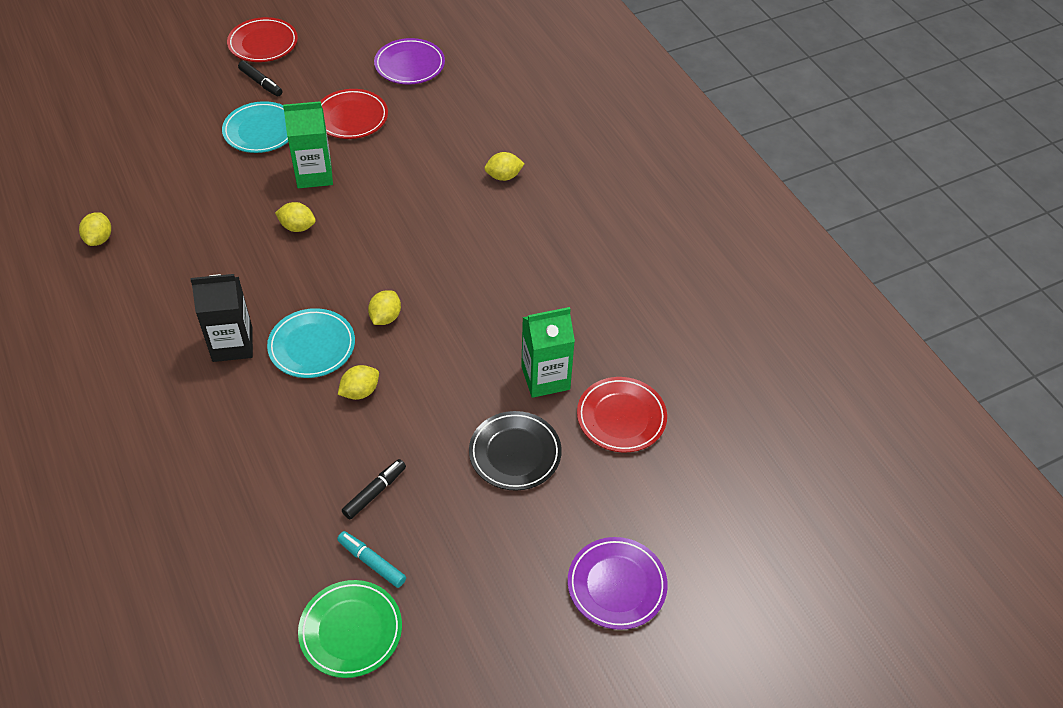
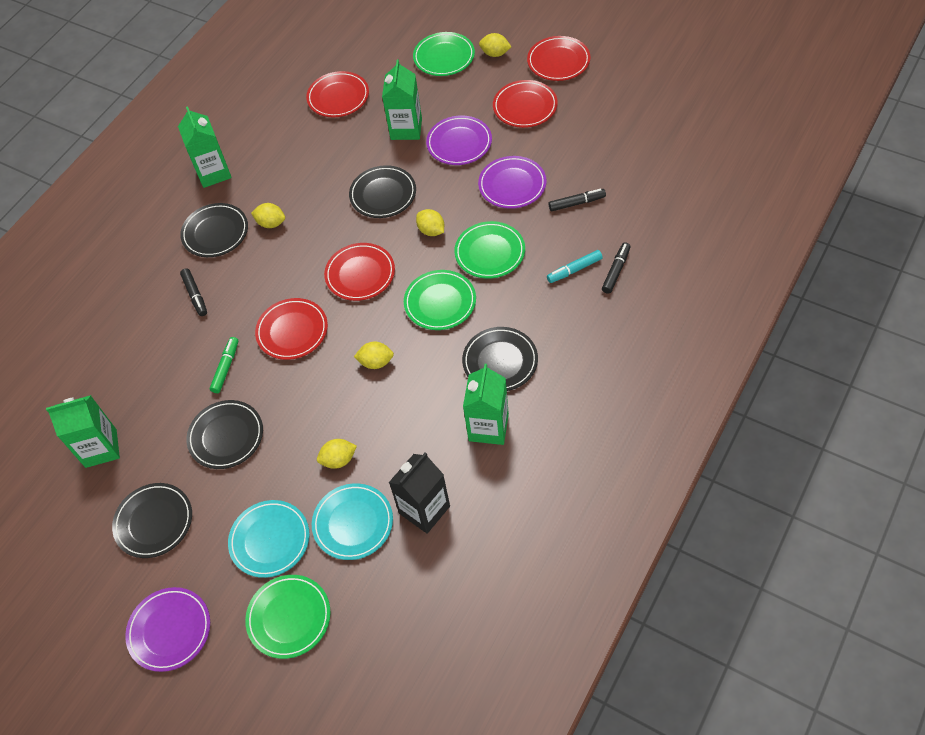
black marker: 2 -> 3
black plate: 1 -> 5
green carton: 2 -> 4
green marker: 0 -> 1
green plate: 1 -> 4
purple plate: 2 -> 3
red plate: 3 -> 5

